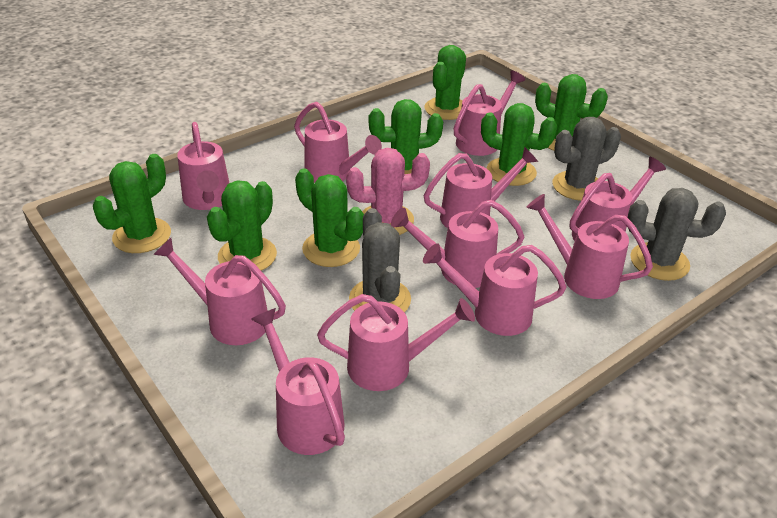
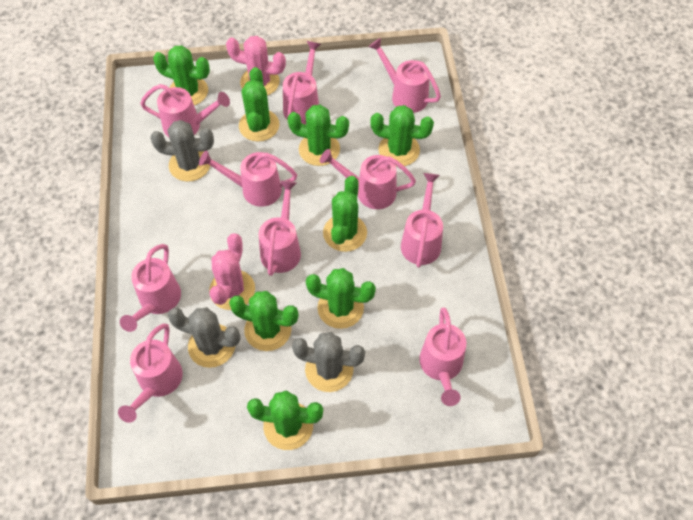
green cactus: 7 -> 8
pink cactus: 1 -> 2
pink watering can: 11 -> 10

